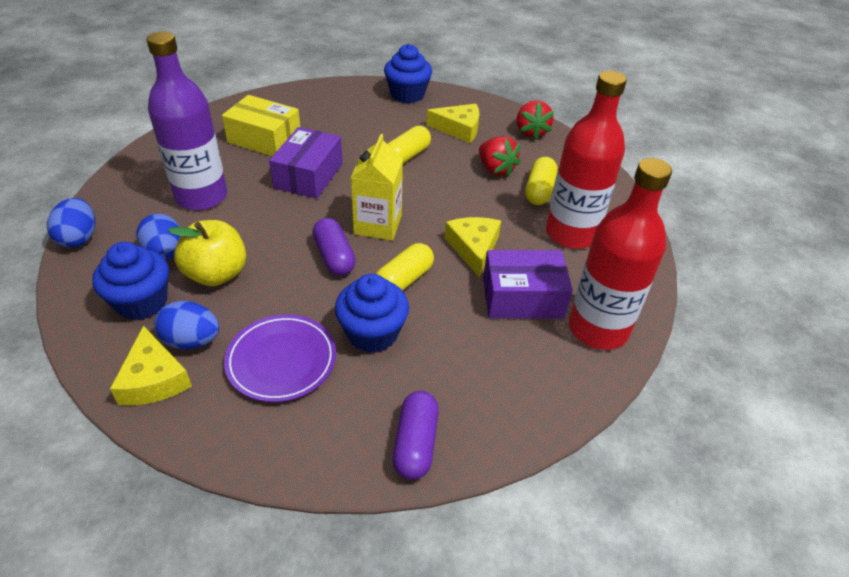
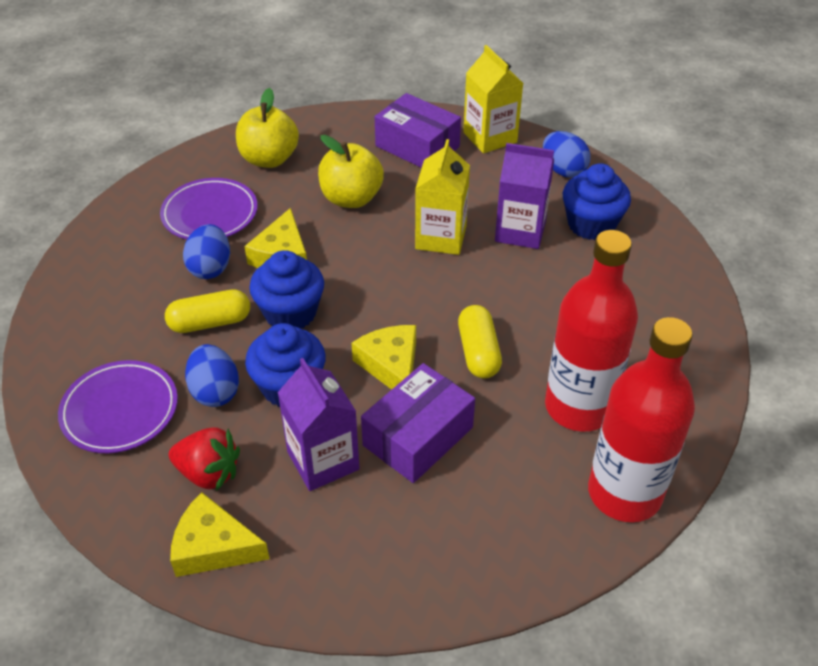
purple bottle: 1 -> 0
purple capsule: 2 -> 0
purple carton: 0 -> 2
purple plate: 1 -> 2
red strawberry: 2 -> 1
yellow apple: 1 -> 2
yellow box: 1 -> 0
yellow capsule: 3 -> 2
yellow carton: 1 -> 2

